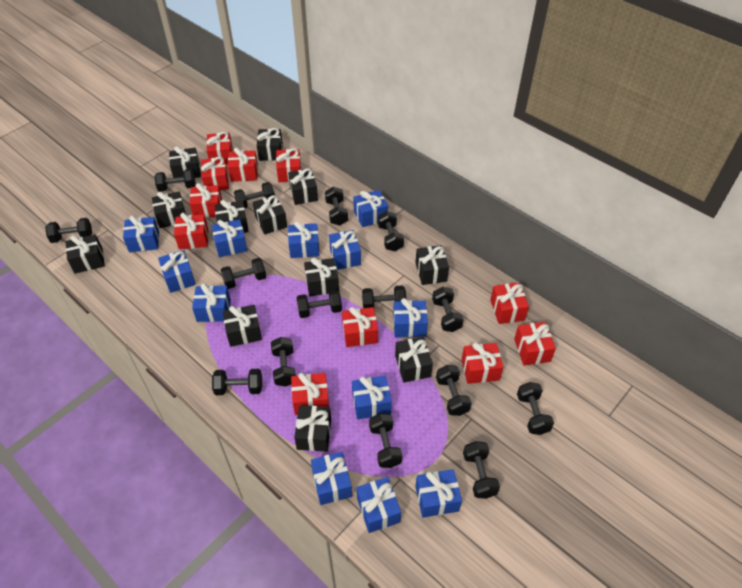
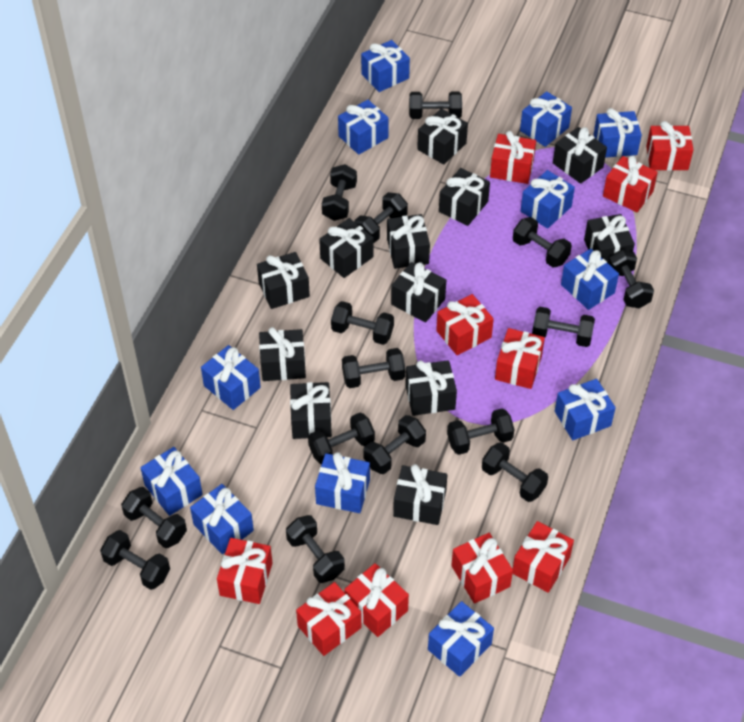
red gift: 11 -> 10

